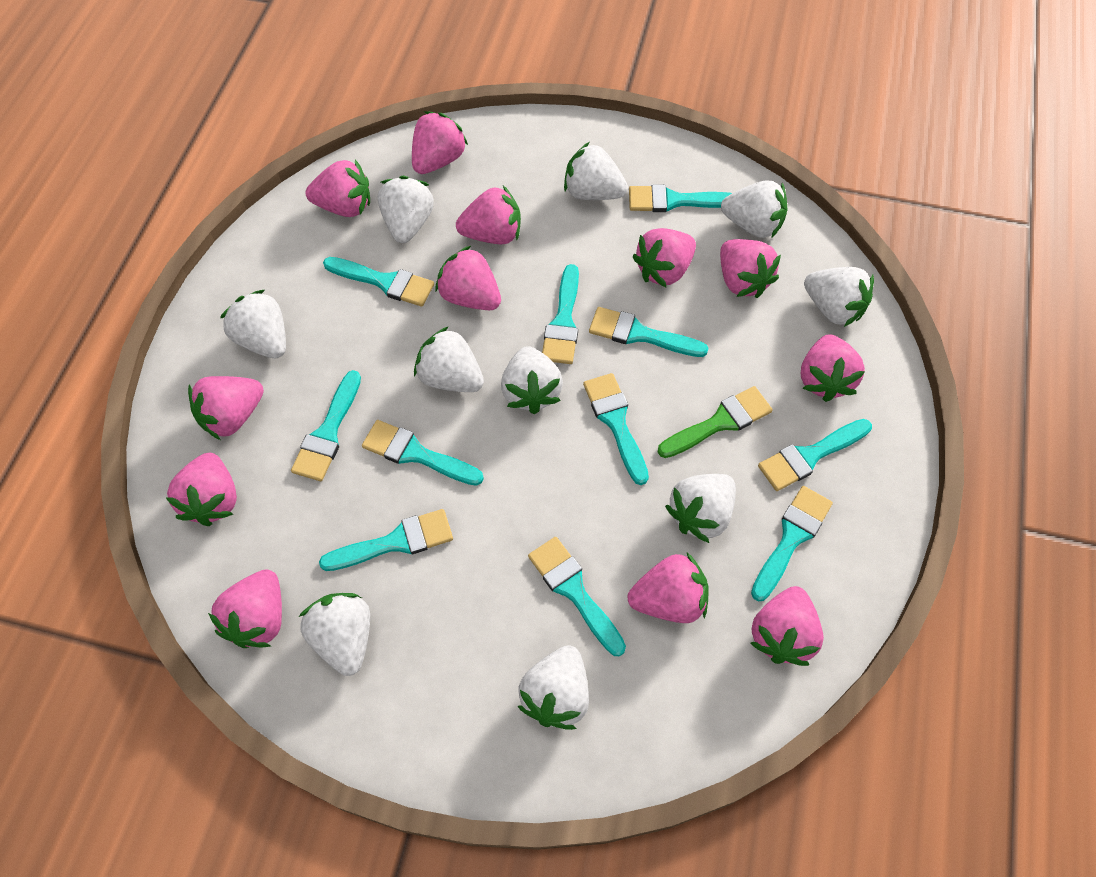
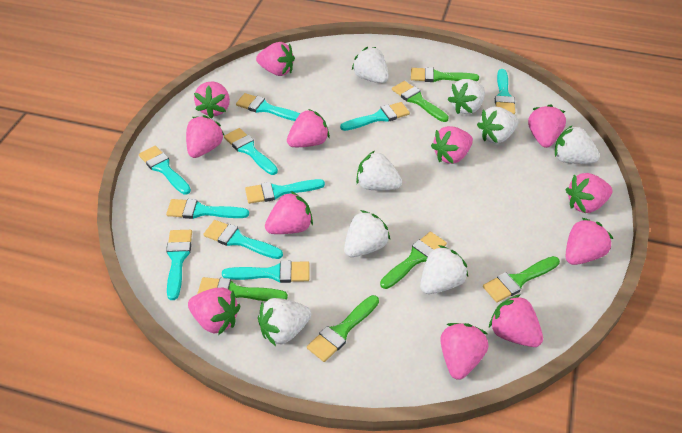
green brush: 1 -> 6
turquoise brush: 11 -> 10
white strawberry: 10 -> 8

